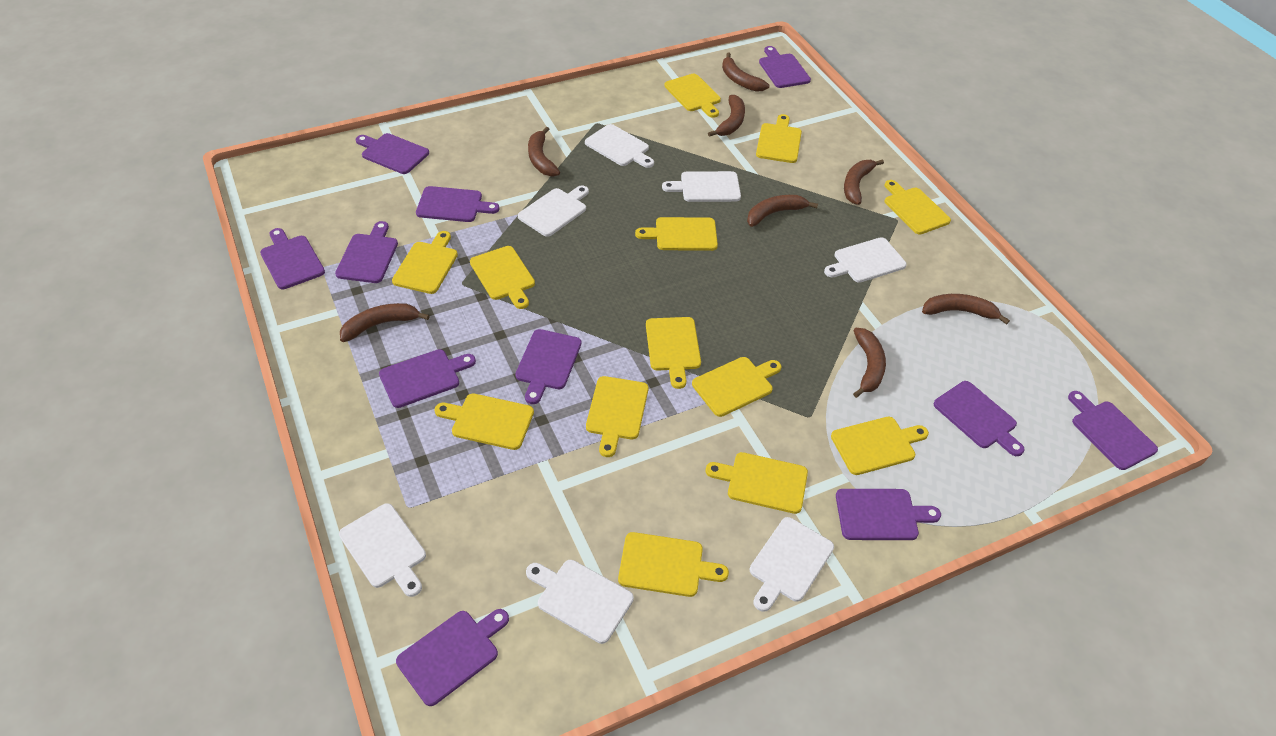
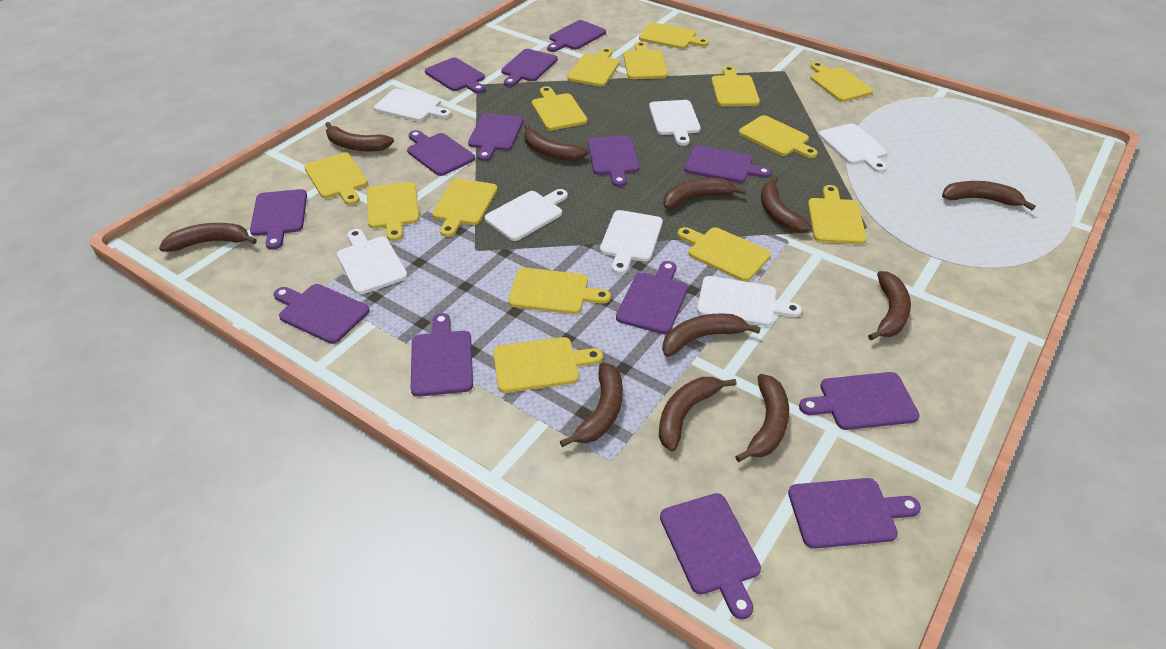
brown banana: 8 -> 11
purple cutting board: 11 -> 14
yellow cutting board: 13 -> 14

